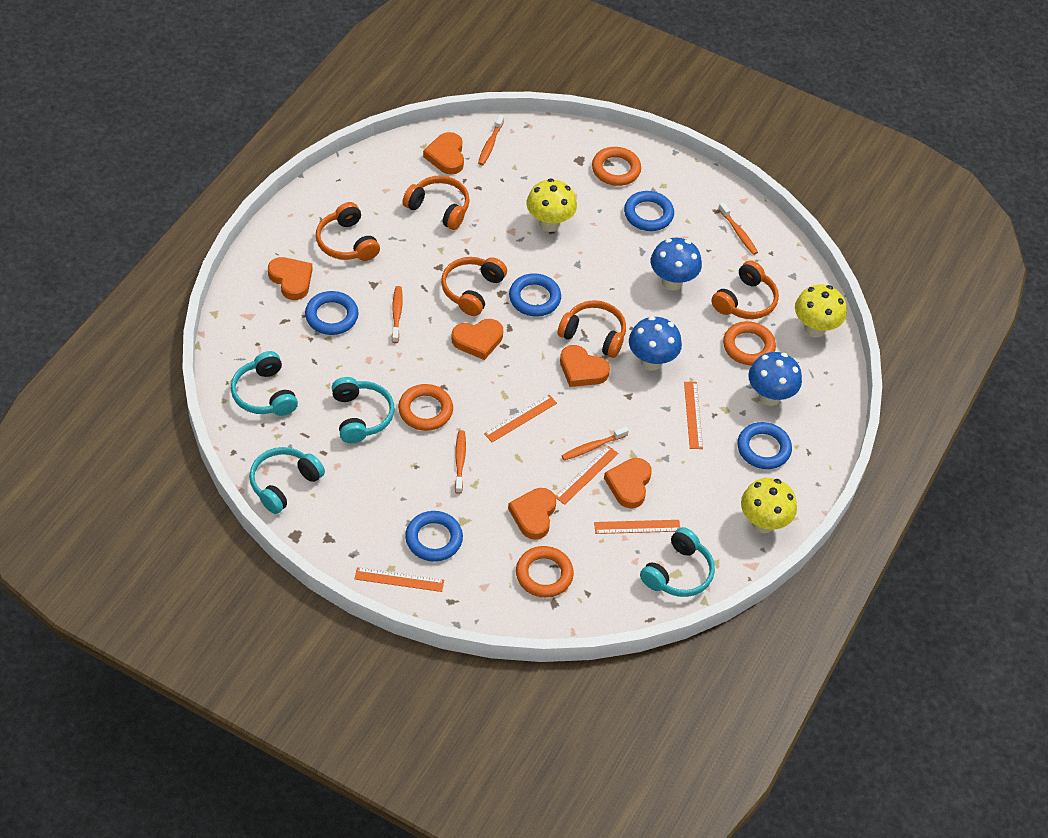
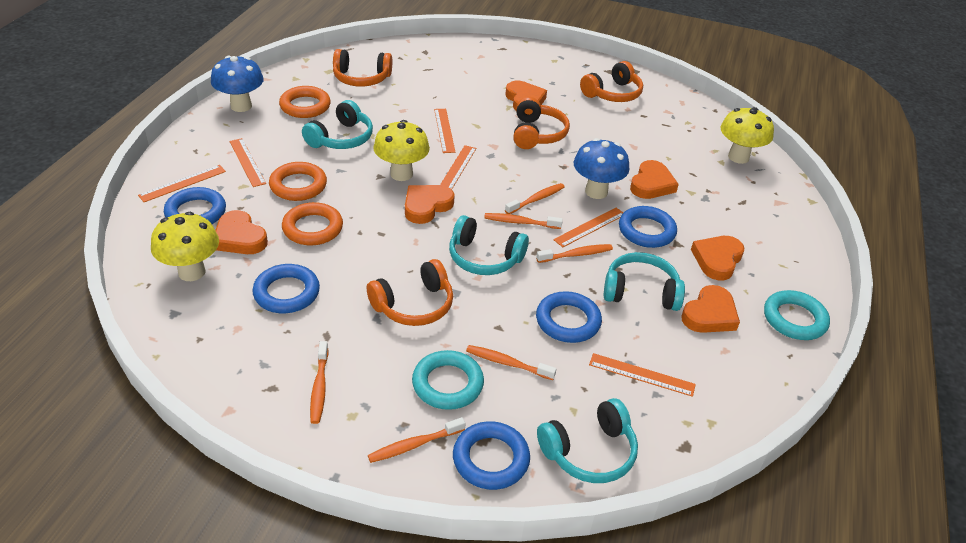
blue mushroom: 3 -> 2
orange headphones: 5 -> 4
orange ring: 4 -> 3
orange ruler: 5 -> 6
orange toothbrush: 5 -> 6
turquoise ring: 0 -> 2

